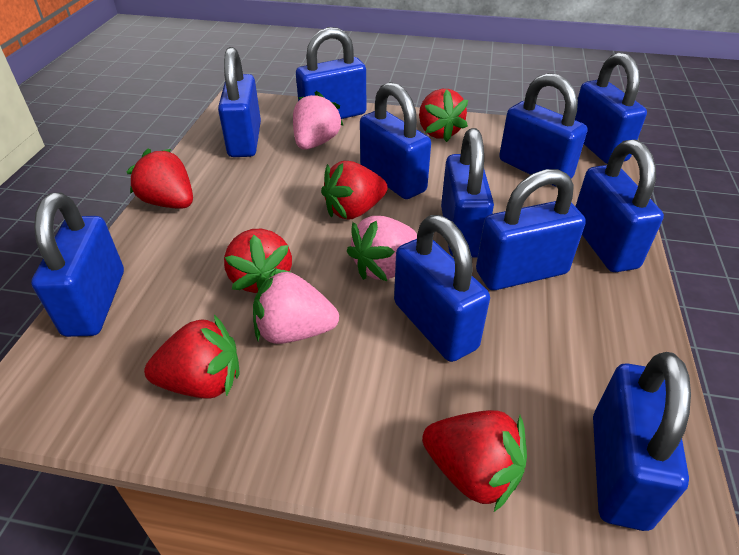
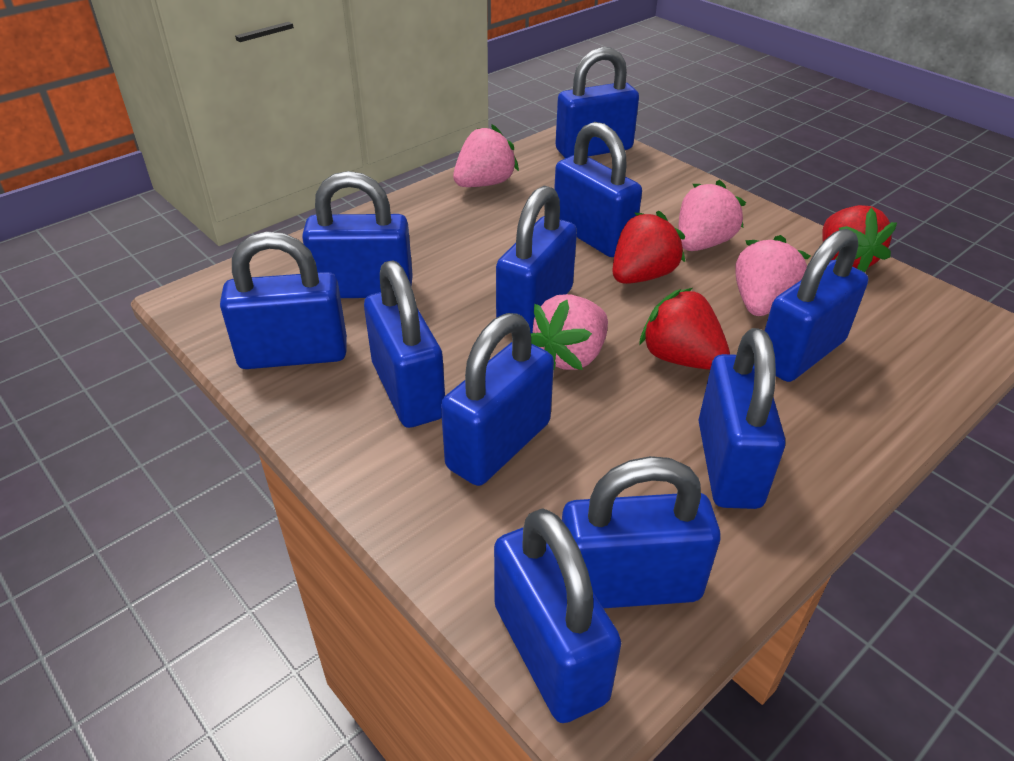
pink strawberry: 3 -> 4
red strawberry: 6 -> 3

